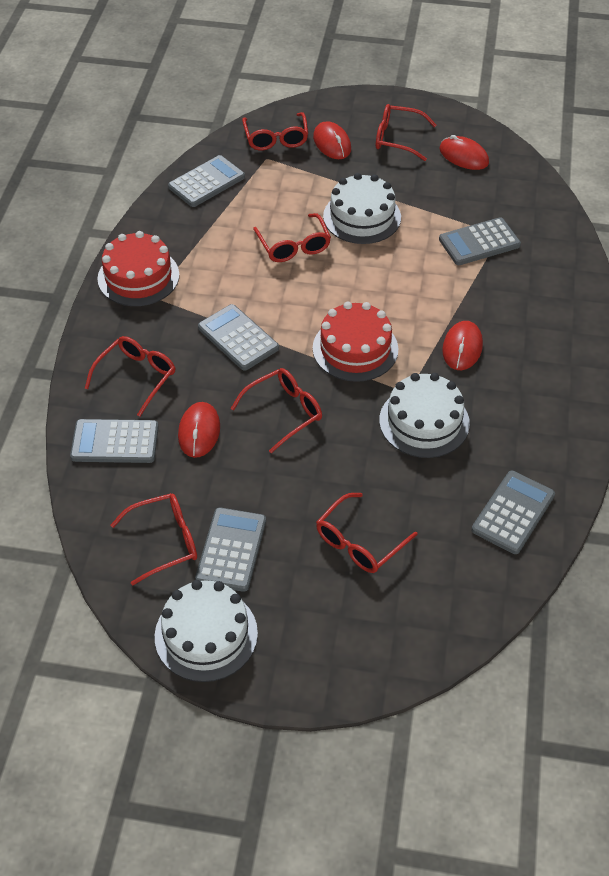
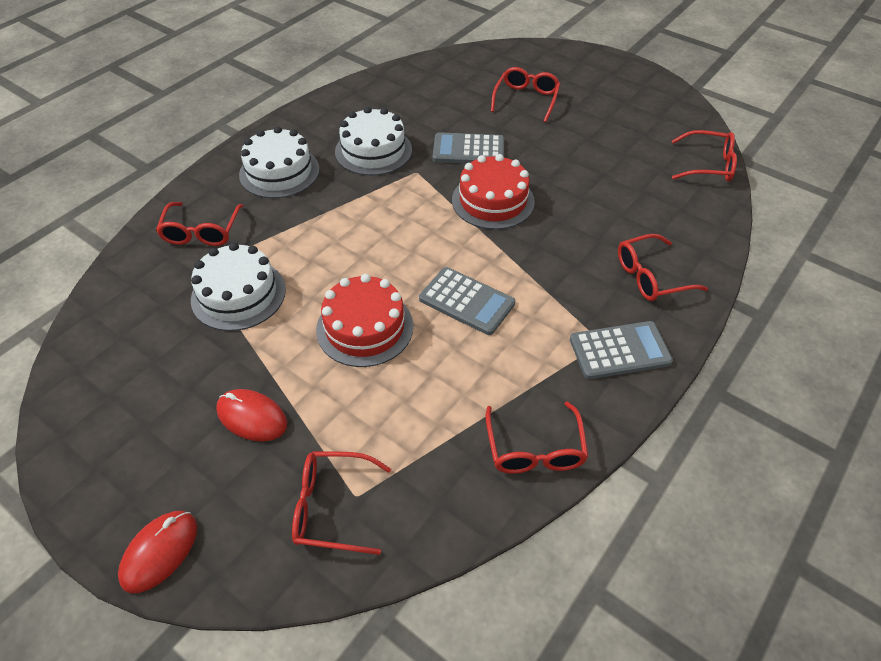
grey calculator: 6 -> 3
red glasses: 7 -> 6
red mouse: 4 -> 2

